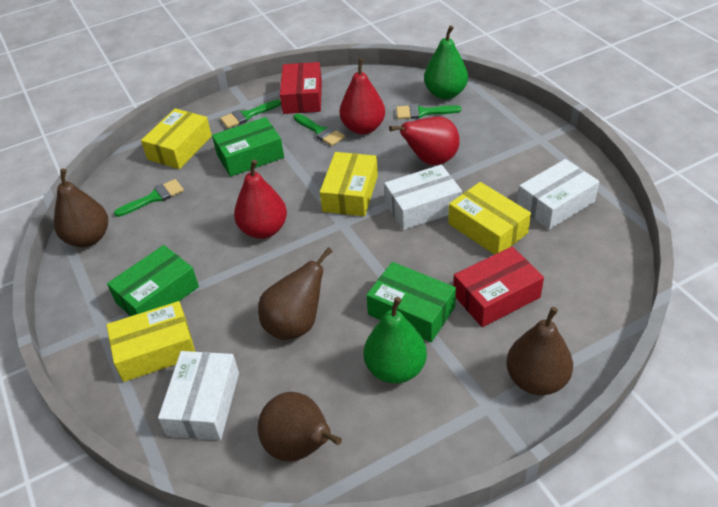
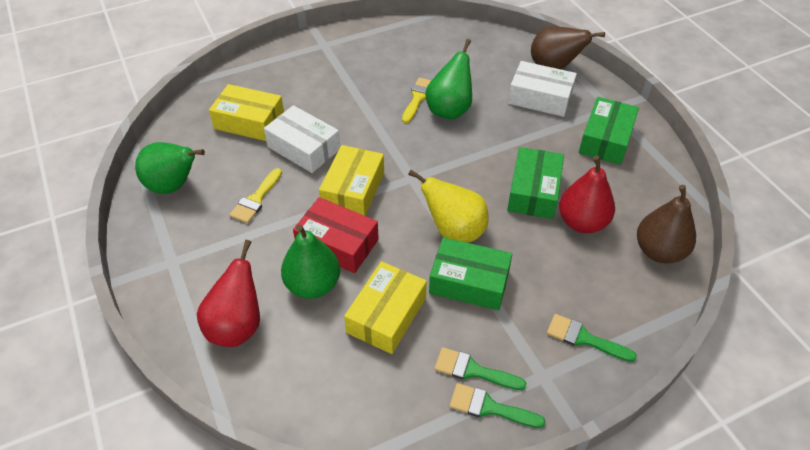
brown pear: 4 -> 2
green brush: 4 -> 3
green pear: 2 -> 3
red box: 2 -> 1
red pear: 3 -> 2
white box: 3 -> 2
yellow box: 4 -> 3
yellow brush: 0 -> 2
yellow pear: 0 -> 1

